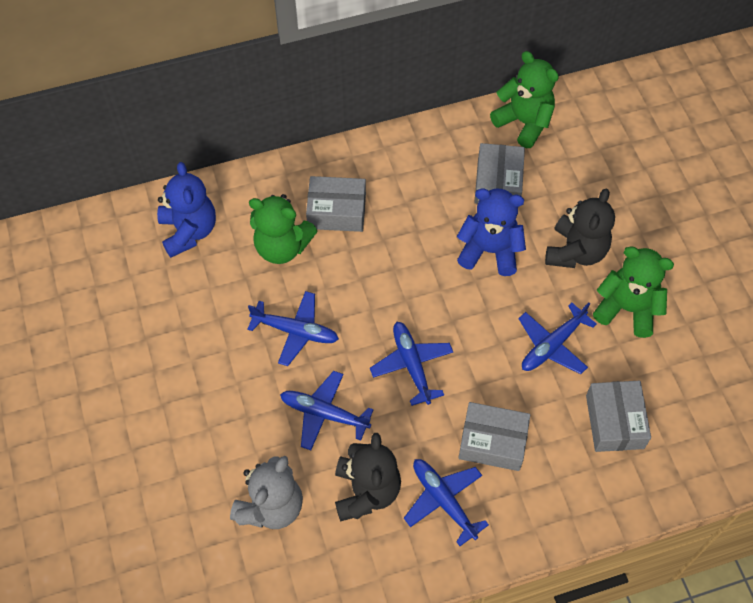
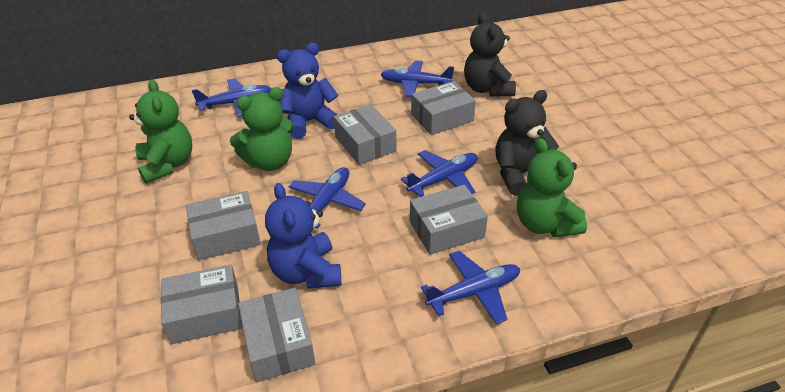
grey box: 4 -> 6
grey teddy bear: 1 -> 0

